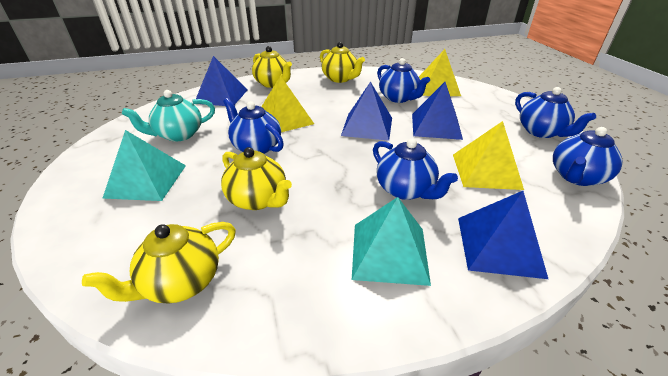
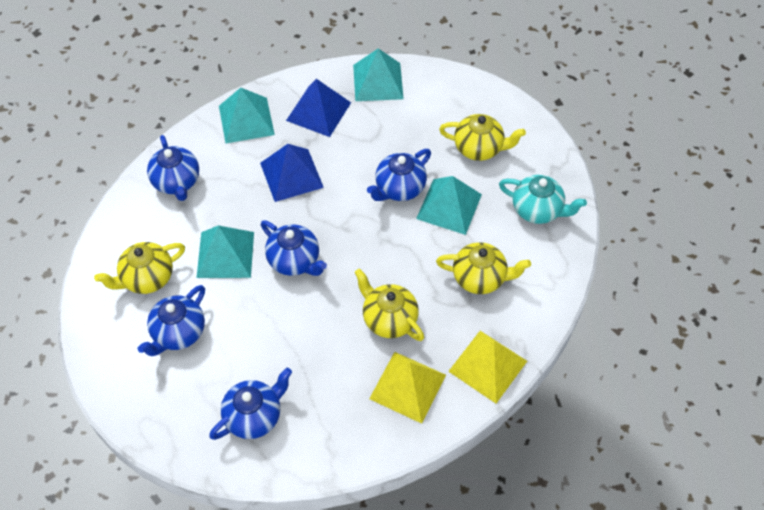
blue pyramid: 4 -> 2
turquoise pyramid: 2 -> 4
yellow pyramid: 3 -> 2

